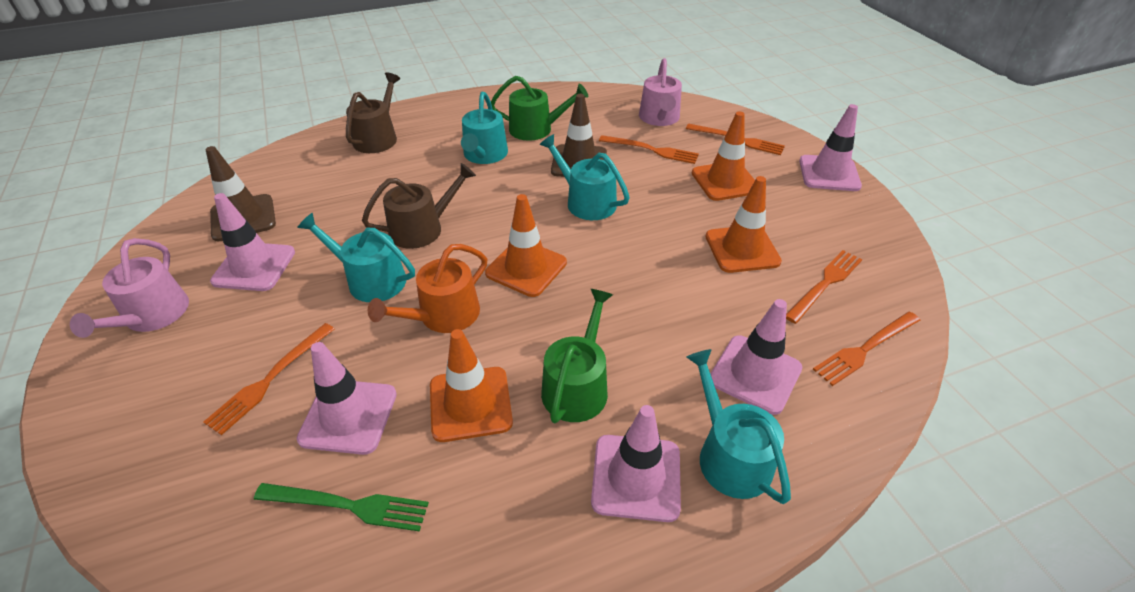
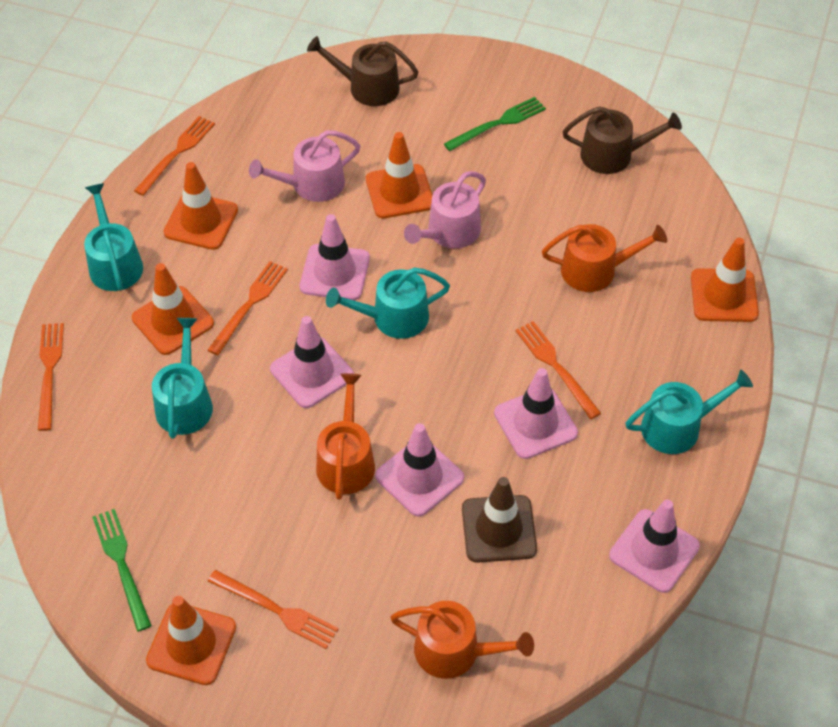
brown traffic cone: 2 -> 1
green fork: 1 -> 2
green watering can: 2 -> 0
orange traffic cone: 4 -> 5
orange watering can: 1 -> 3

